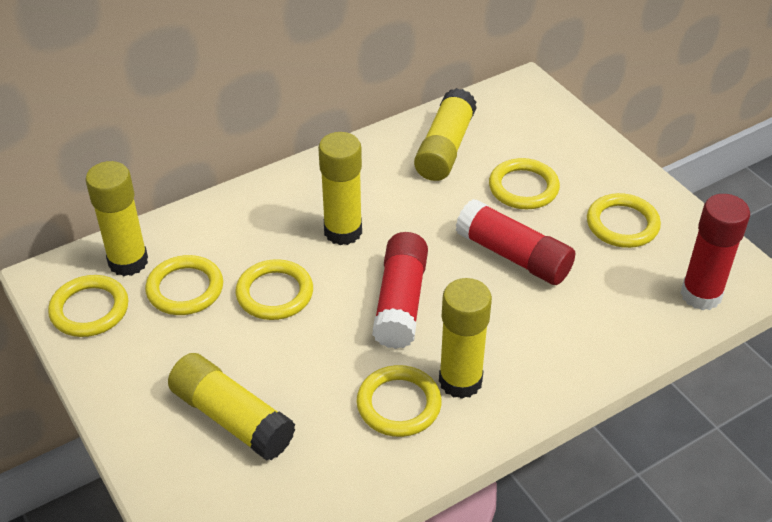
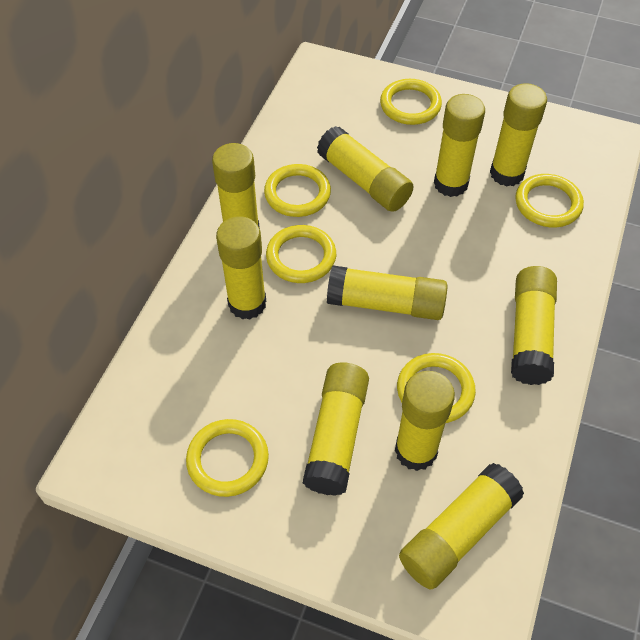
red glue stick: 3 -> 0
yellow glue stick: 5 -> 10

